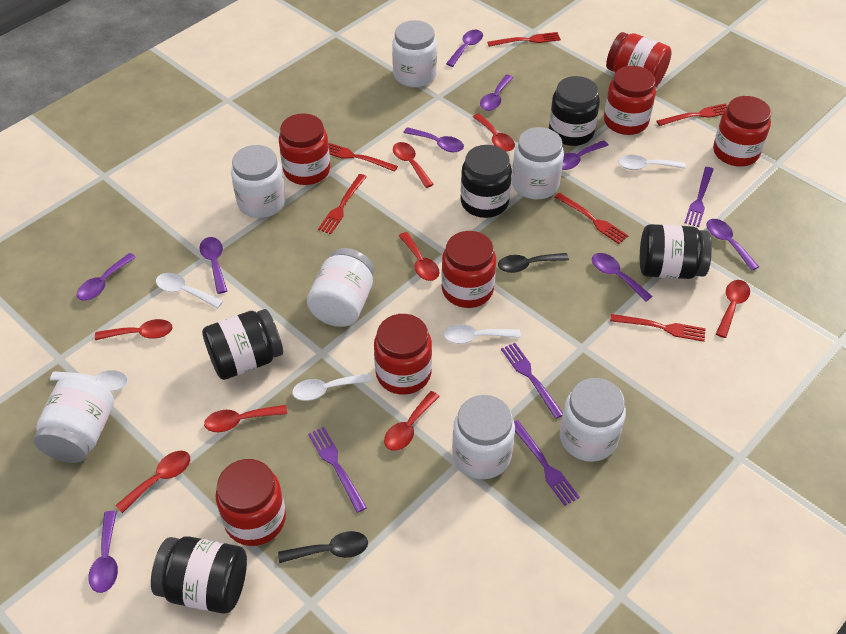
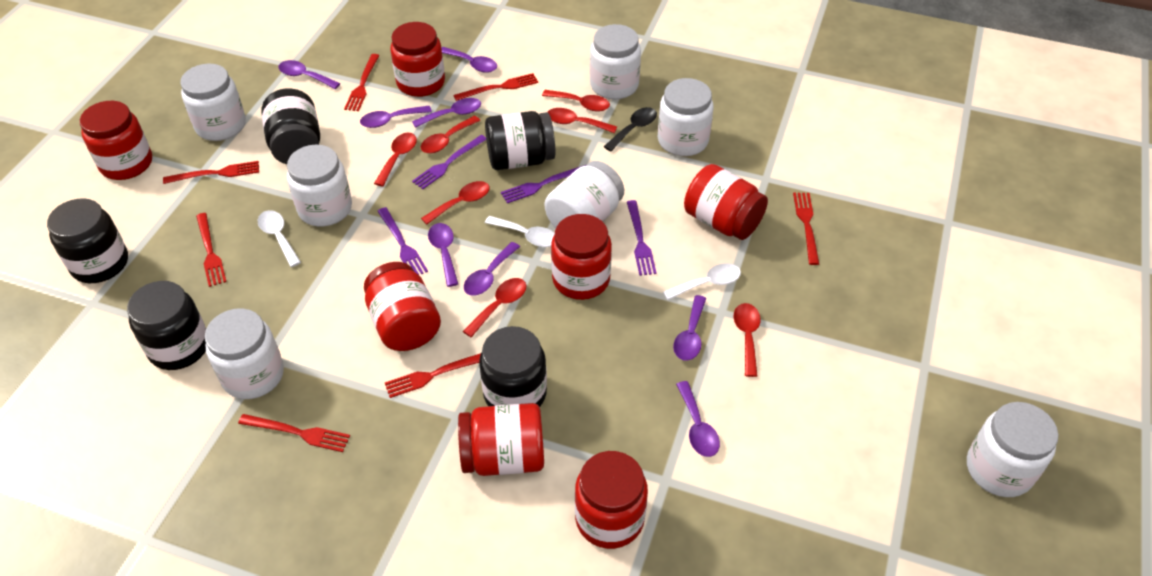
black spoon: 2 -> 1
purple spoon: 9 -> 8
red fork: 6 -> 7
red spoon: 8 -> 7
white spoon: 5 -> 3

